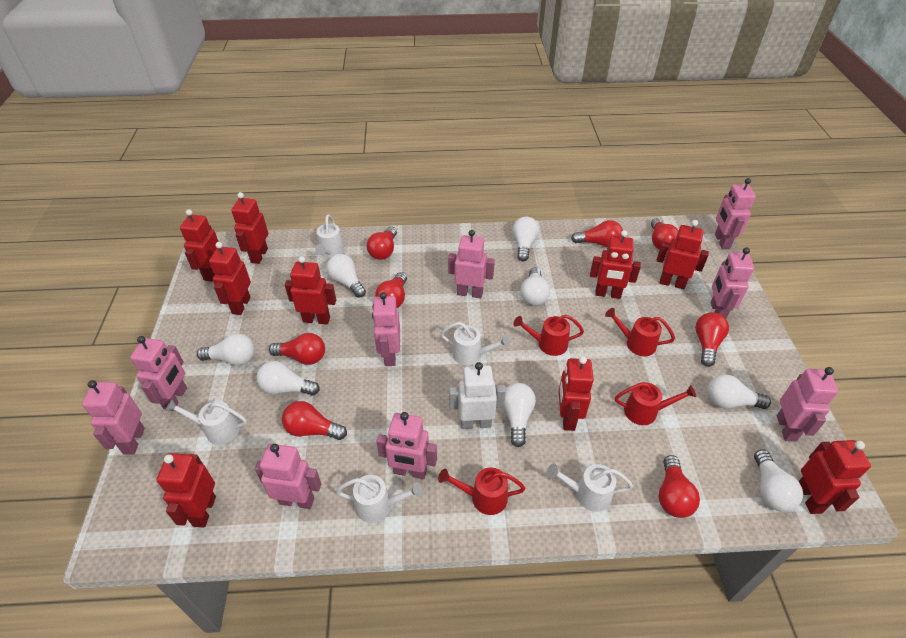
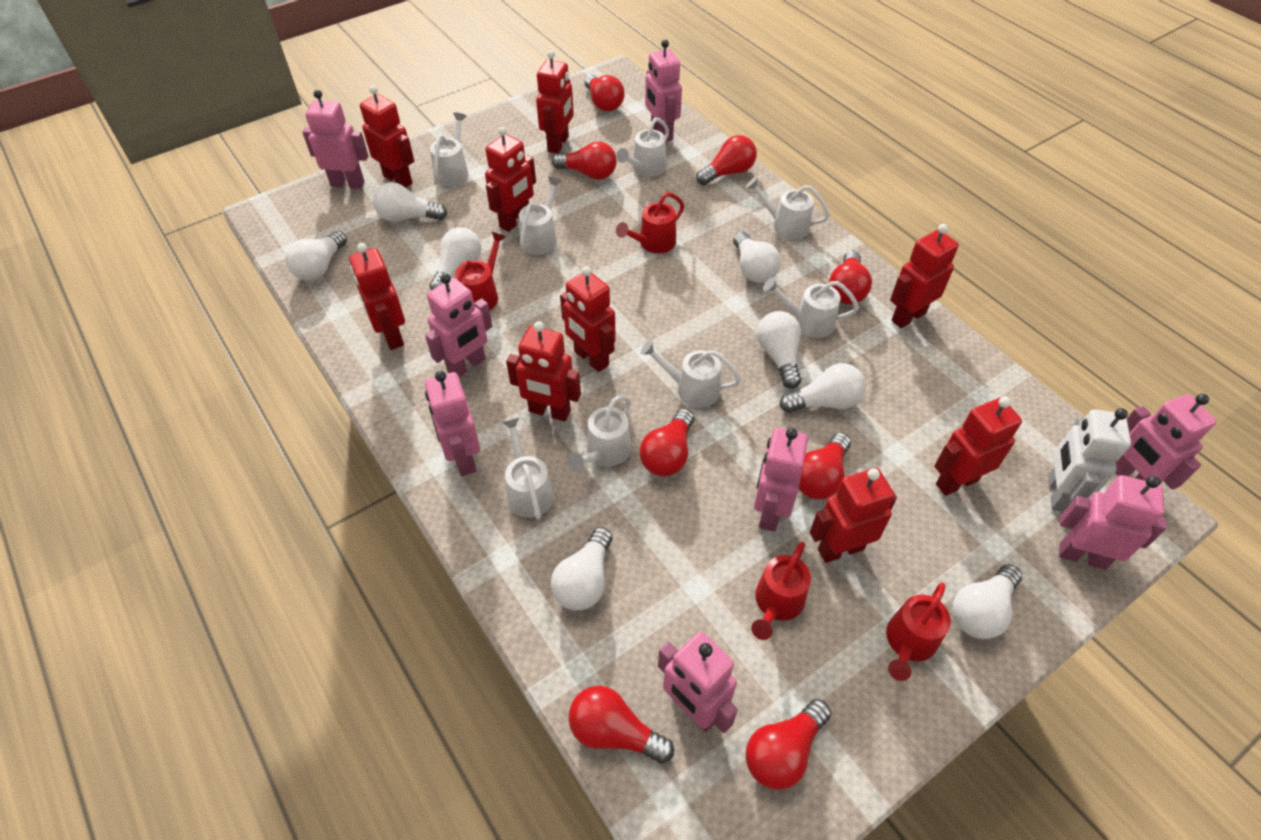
pink robot: 9 -> 8
white watering can: 5 -> 8

